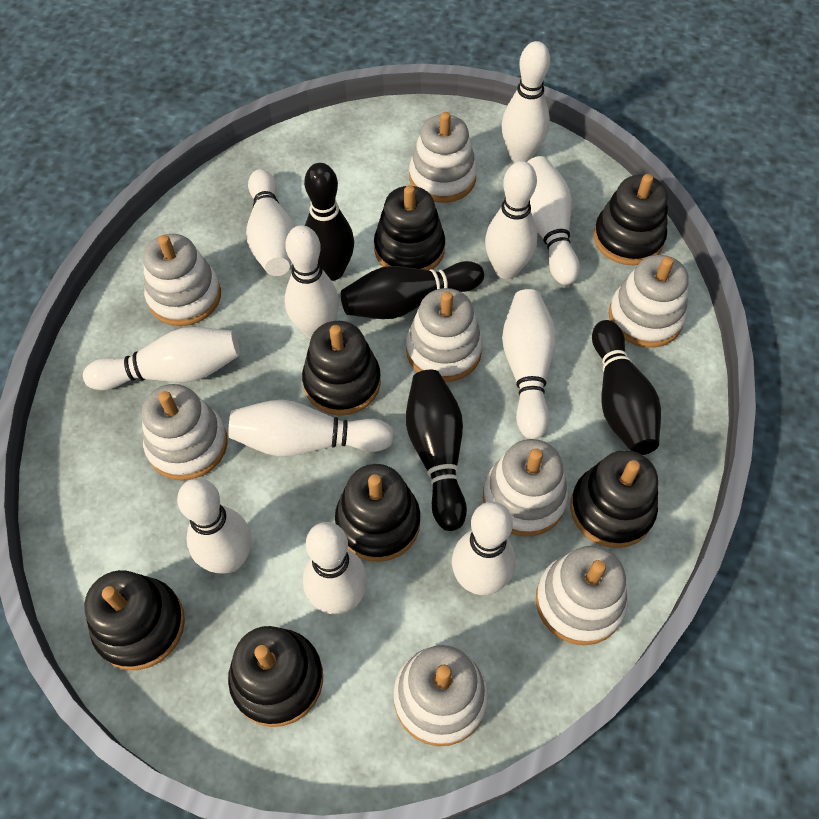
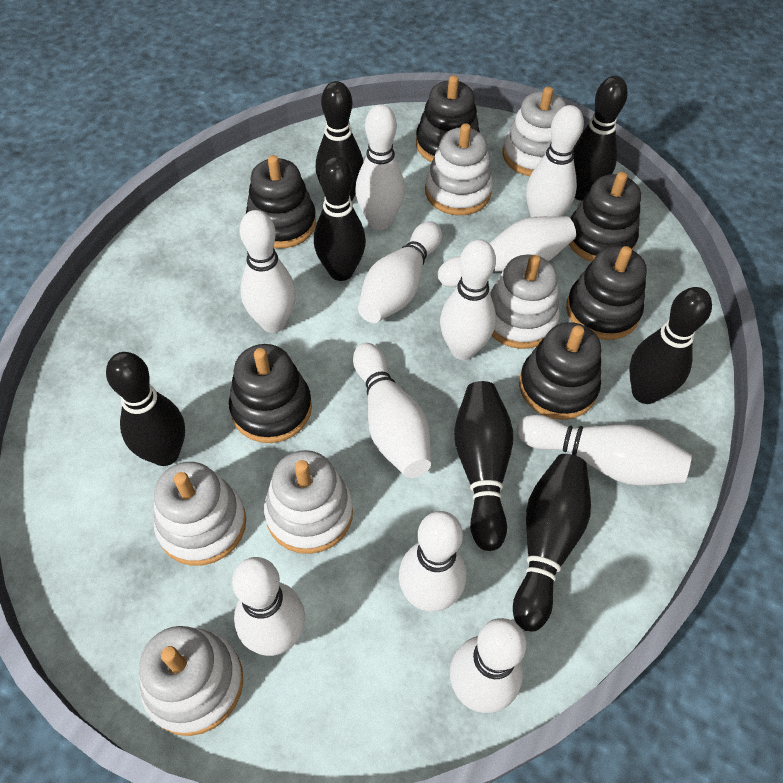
black bowling pin: 4 -> 7
black stacking toy: 7 -> 6
white stacking toy: 8 -> 6

